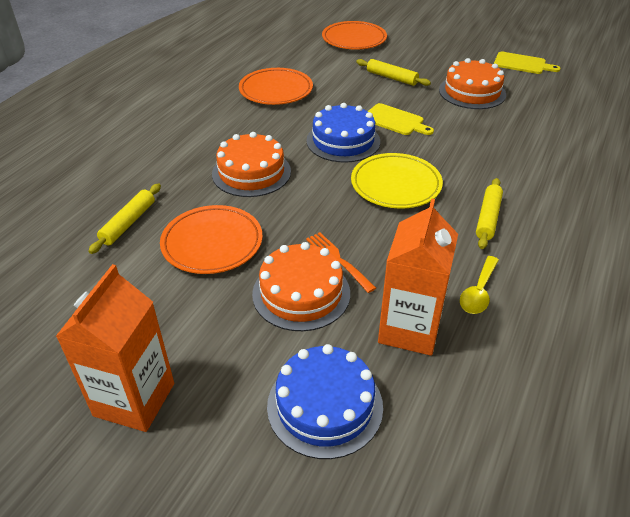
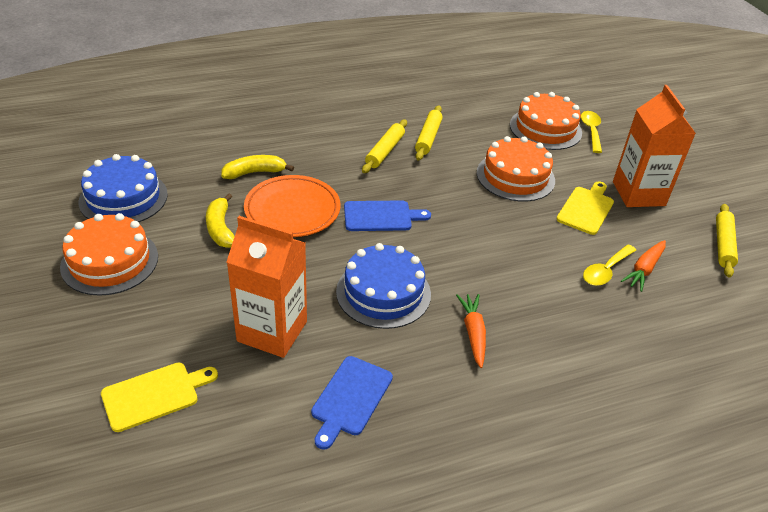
blue cutting board: 0 -> 2
orange carrot: 0 -> 2
orange fork: 1 -> 0
orange plate: 3 -> 1
yellow banana: 0 -> 2
yellow plate: 1 -> 0
yellow spoon: 1 -> 2

